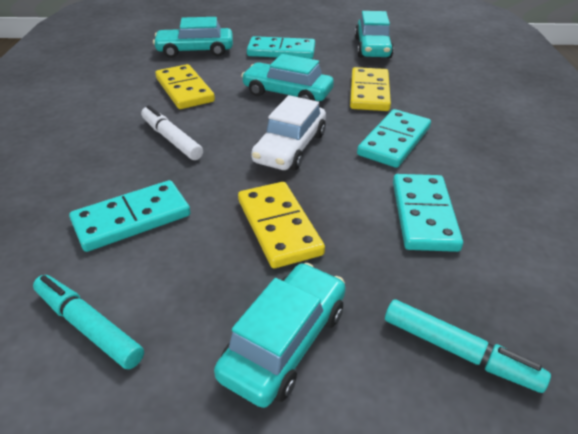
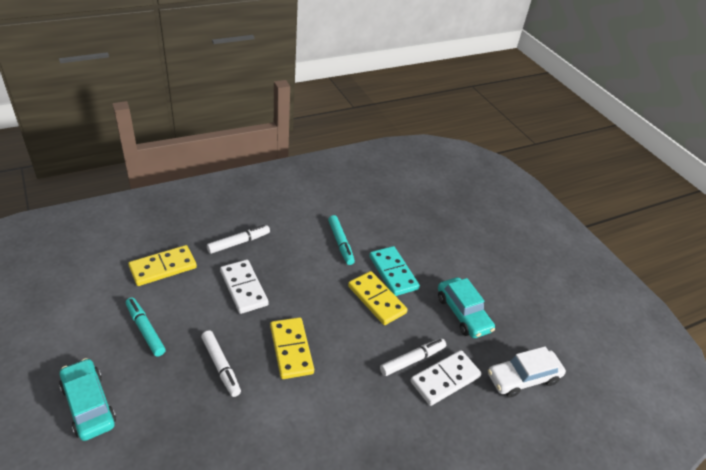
turquoise car: 4 -> 2
turquoise domino: 4 -> 1
white domino: 0 -> 2
white marker: 1 -> 3

